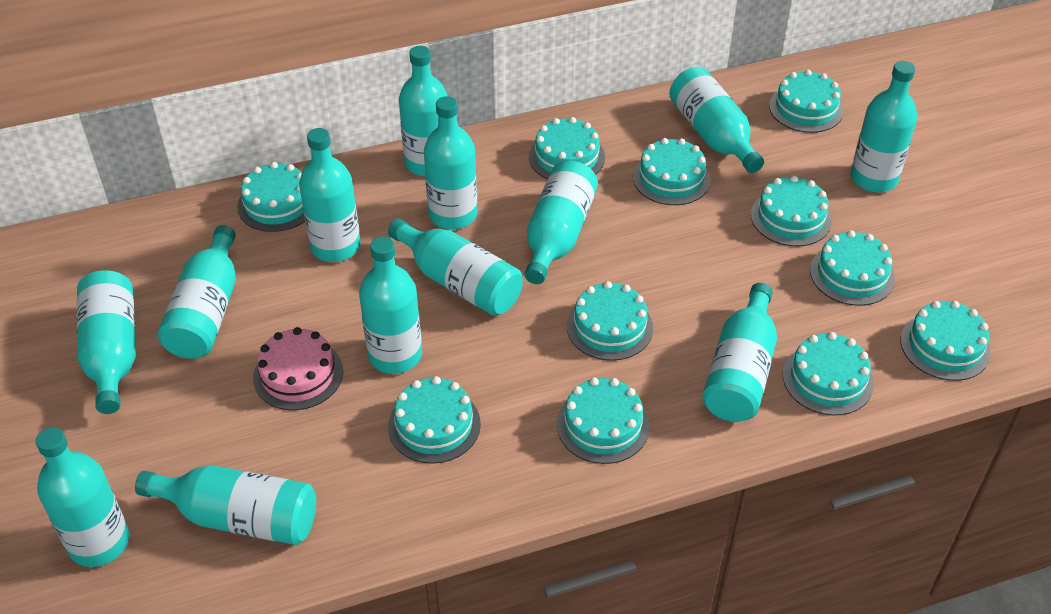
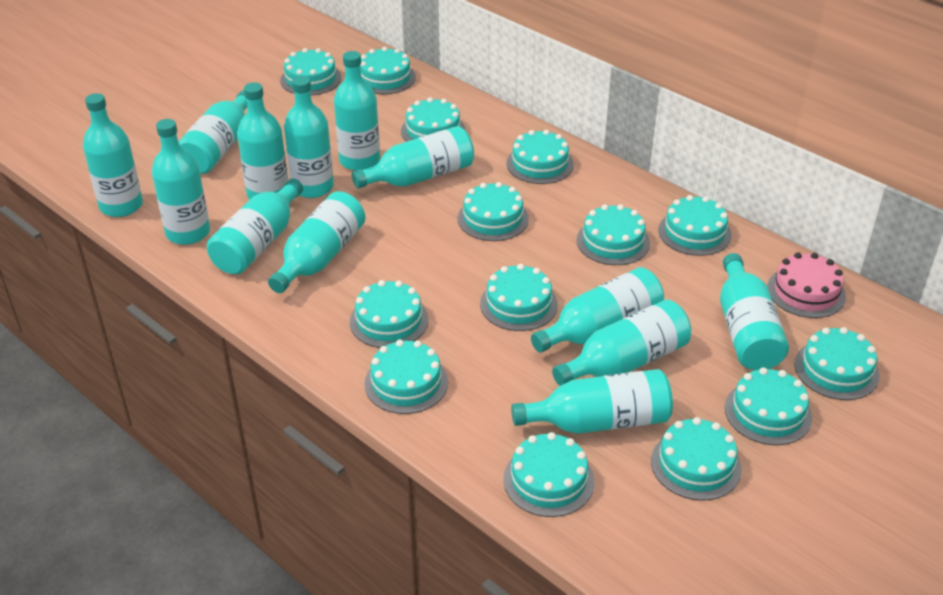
turquoise cake: 11 -> 14

